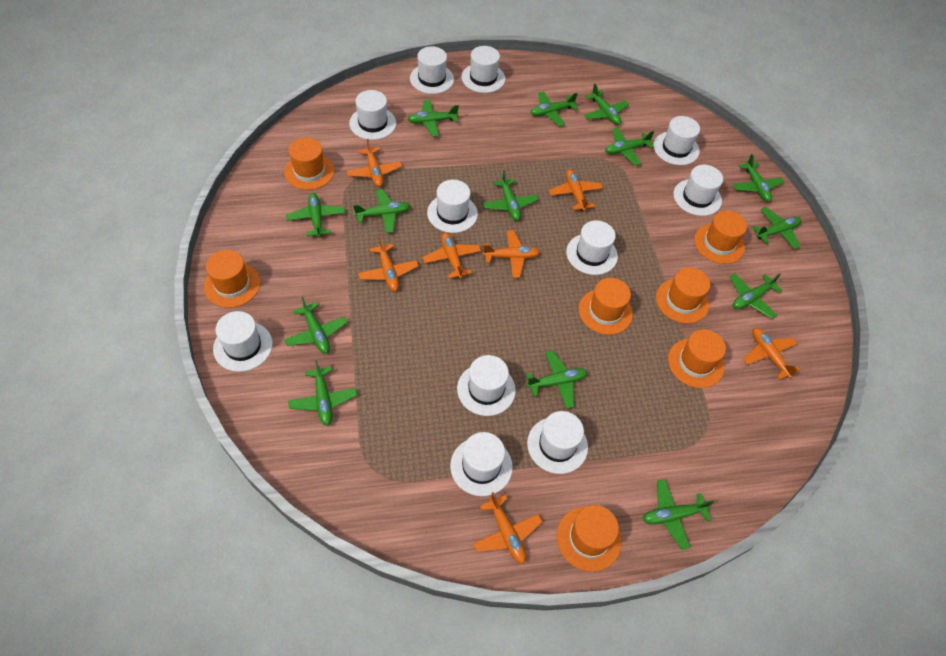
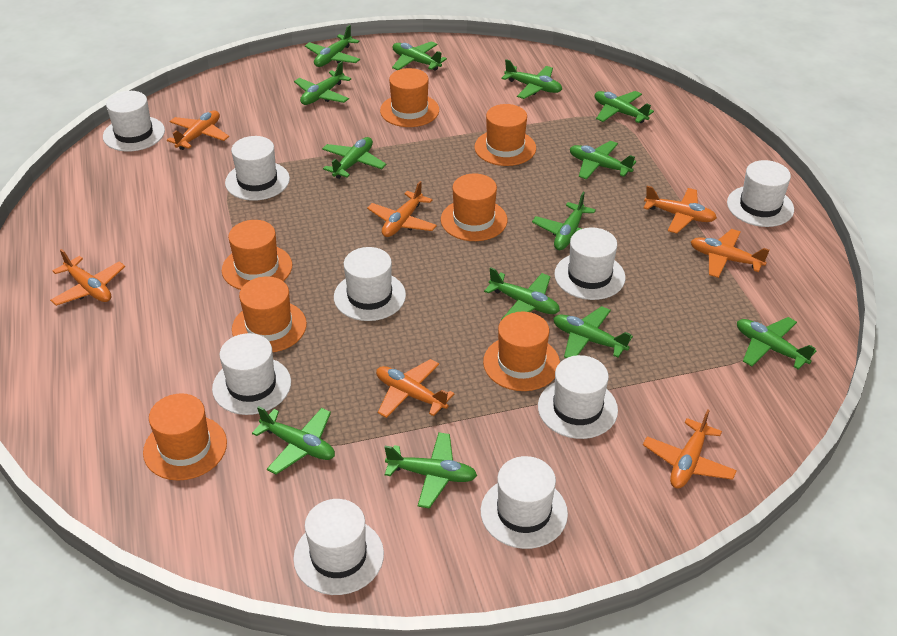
green plane: 14 -> 13
white hat: 11 -> 9

